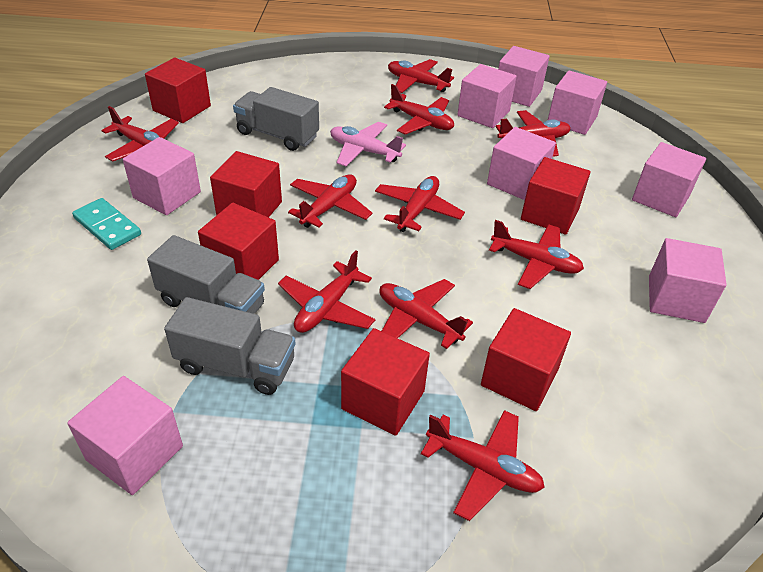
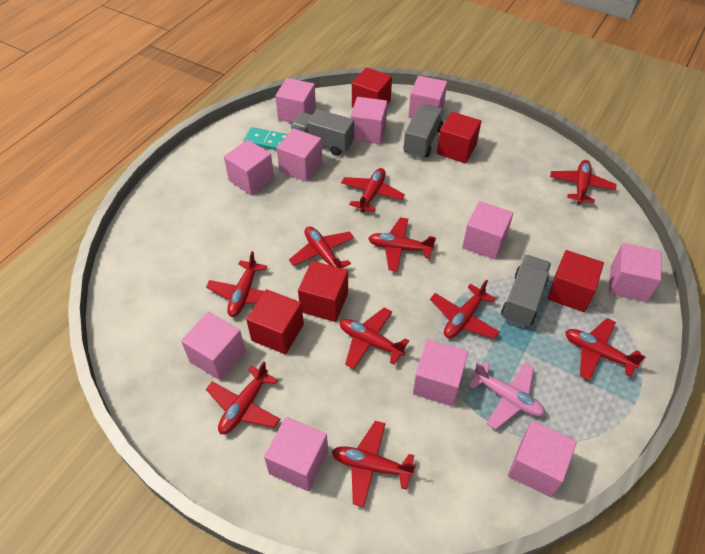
pink cube: 8 -> 11
red cube: 6 -> 5

